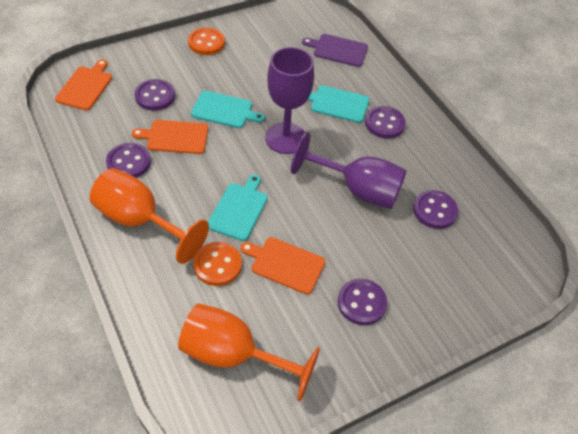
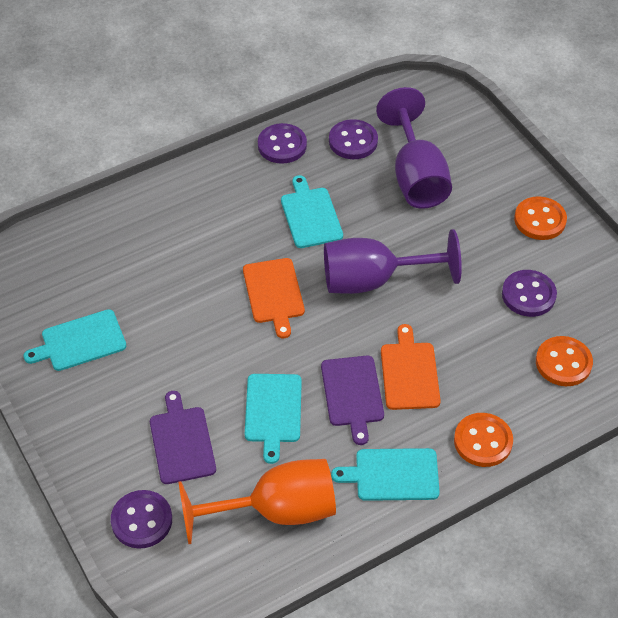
orange button: 2 -> 3
orange cutting board: 3 -> 2
orange goblet: 2 -> 1
purple button: 5 -> 4
purple cutting board: 1 -> 2
turquoise cutting board: 3 -> 4

